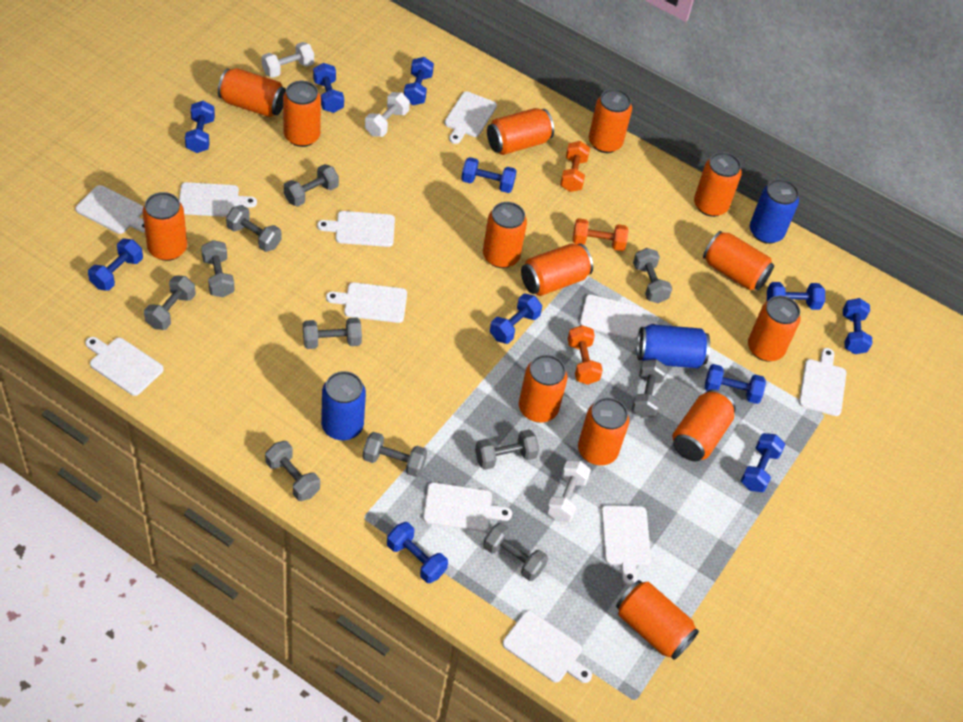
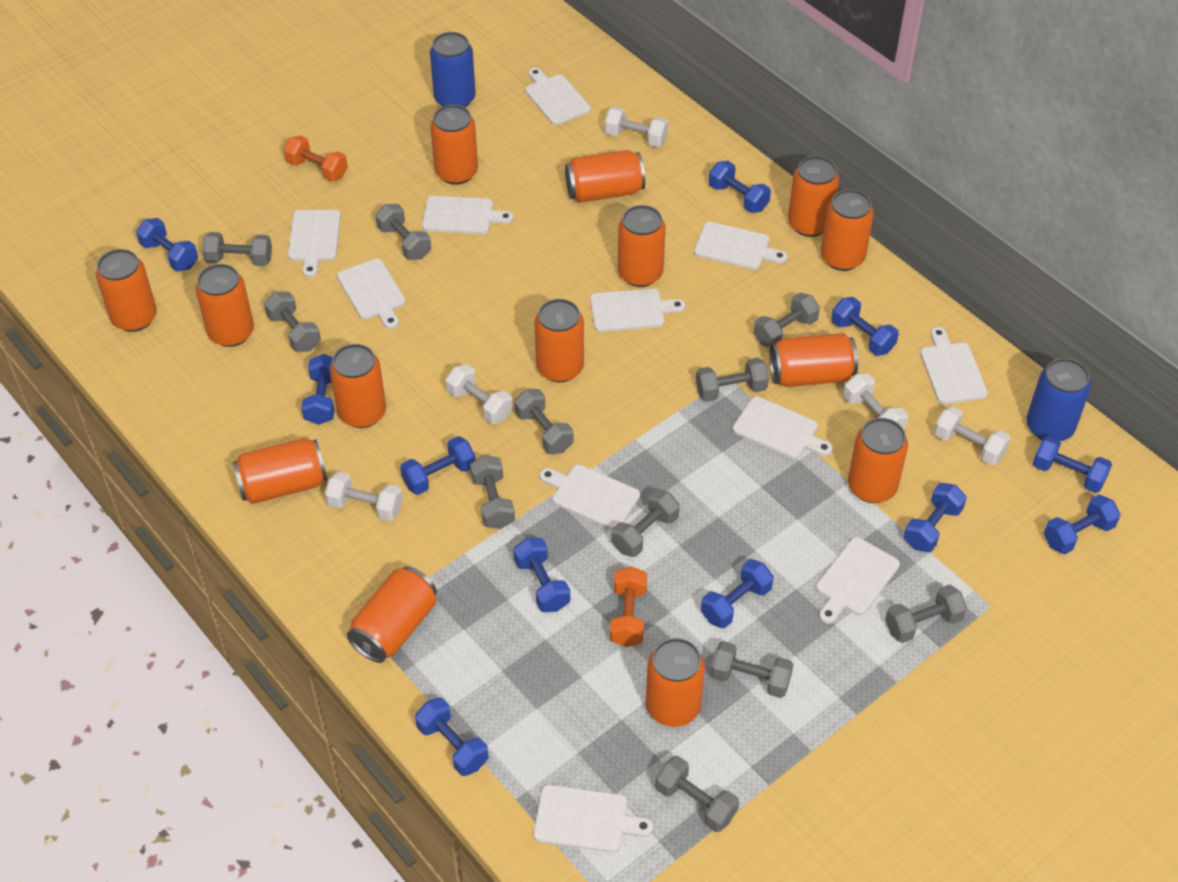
blue can: 3 -> 2
orange dumbbell: 3 -> 2
white dumbbell: 3 -> 5

